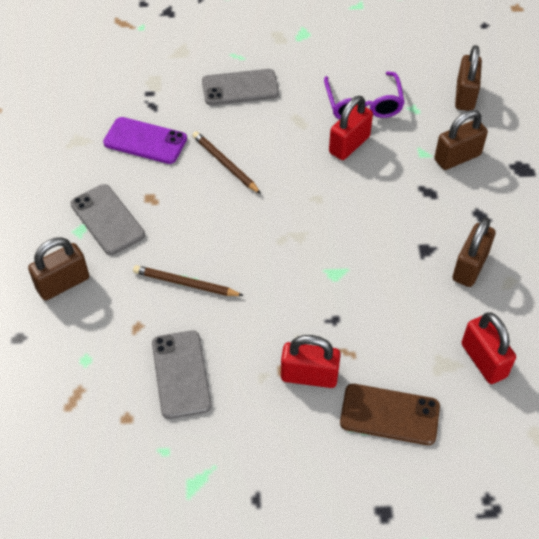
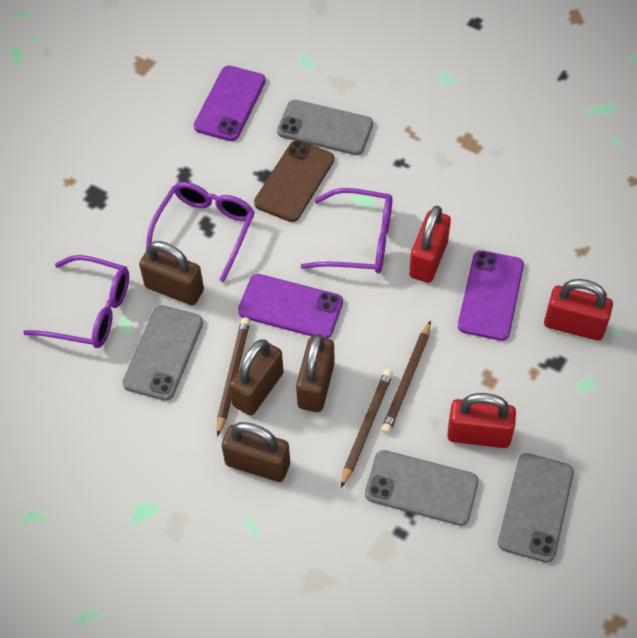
brown pencil: 2 -> 3
grey phone: 3 -> 4
purple glasses: 1 -> 3
purple phone: 1 -> 3

